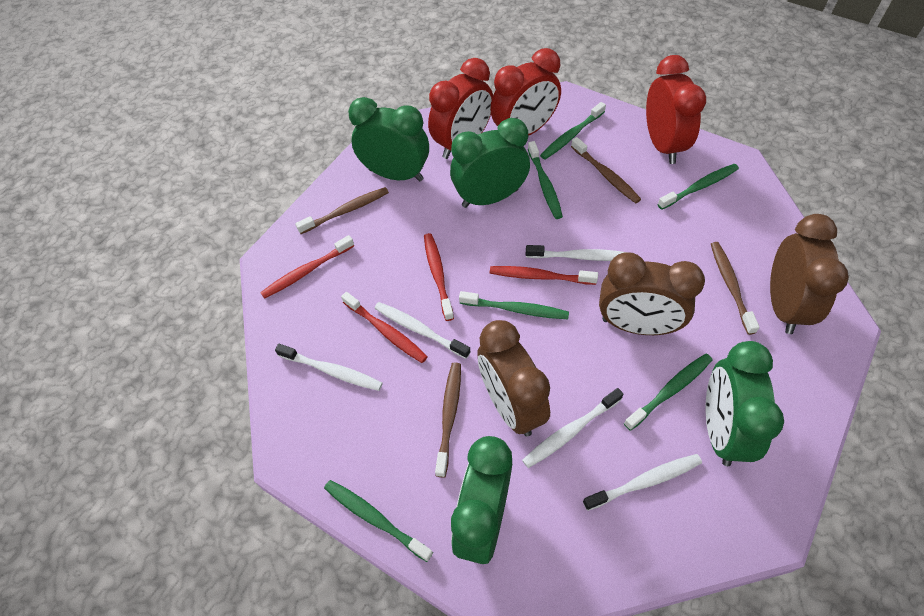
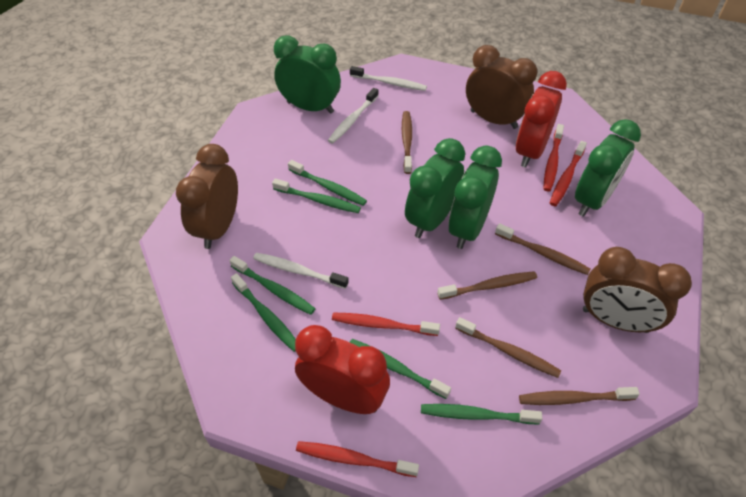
brown toothbrush: 4 -> 5
red clock: 3 -> 2
white toothbrush: 5 -> 3

